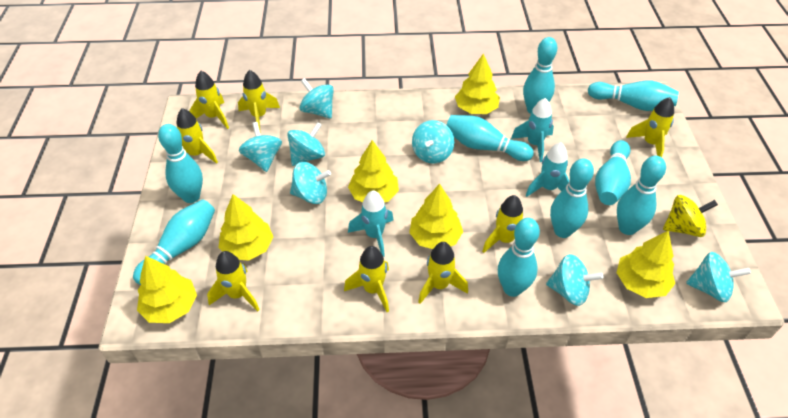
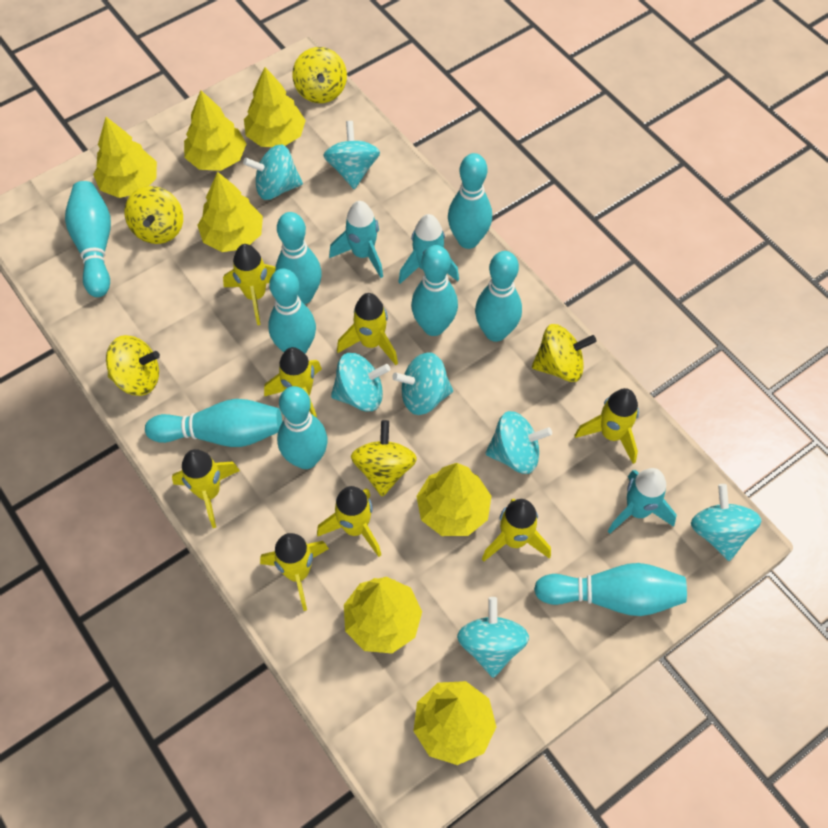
yellow spinning top: 1 -> 5
yellow tree: 6 -> 7

